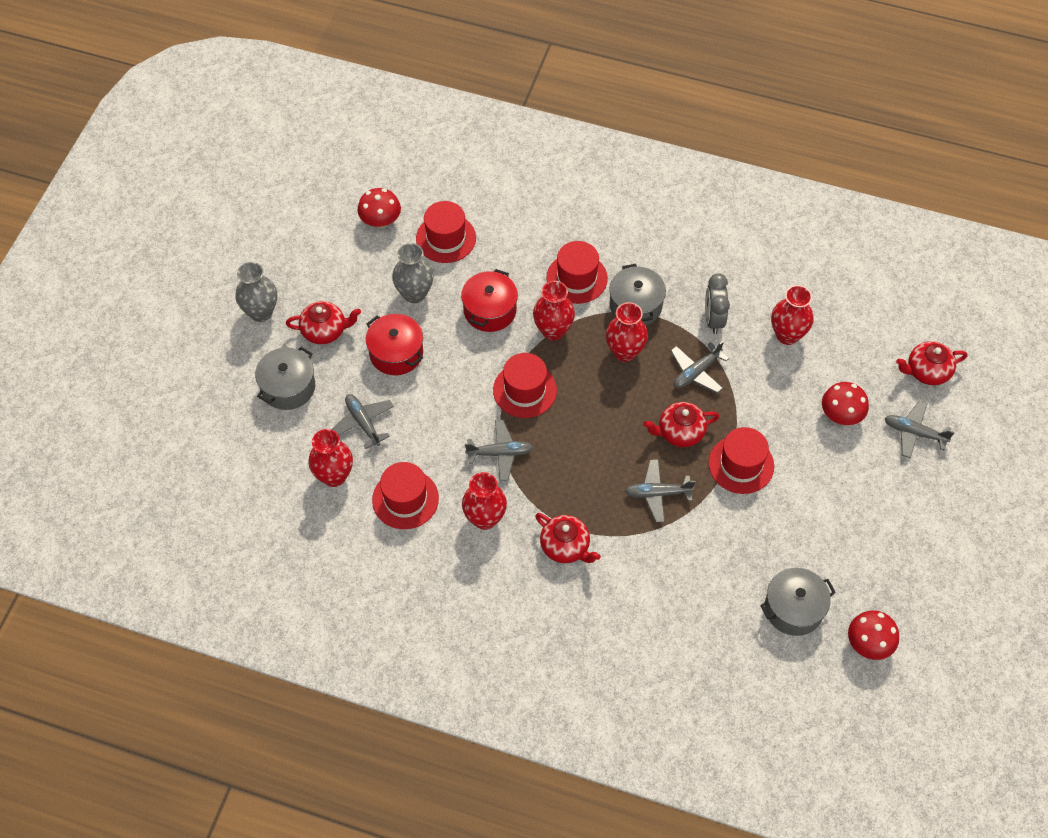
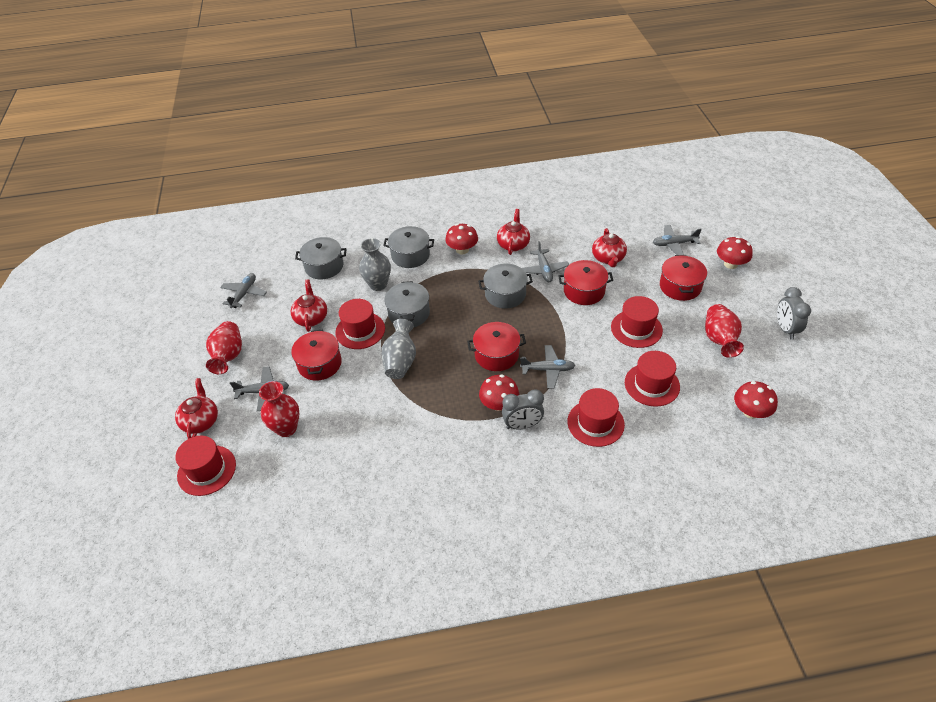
grey clock: 1 -> 2
grey pot: 3 -> 4
red mushroom: 3 -> 4
red pot: 2 -> 4
red vase: 5 -> 3

